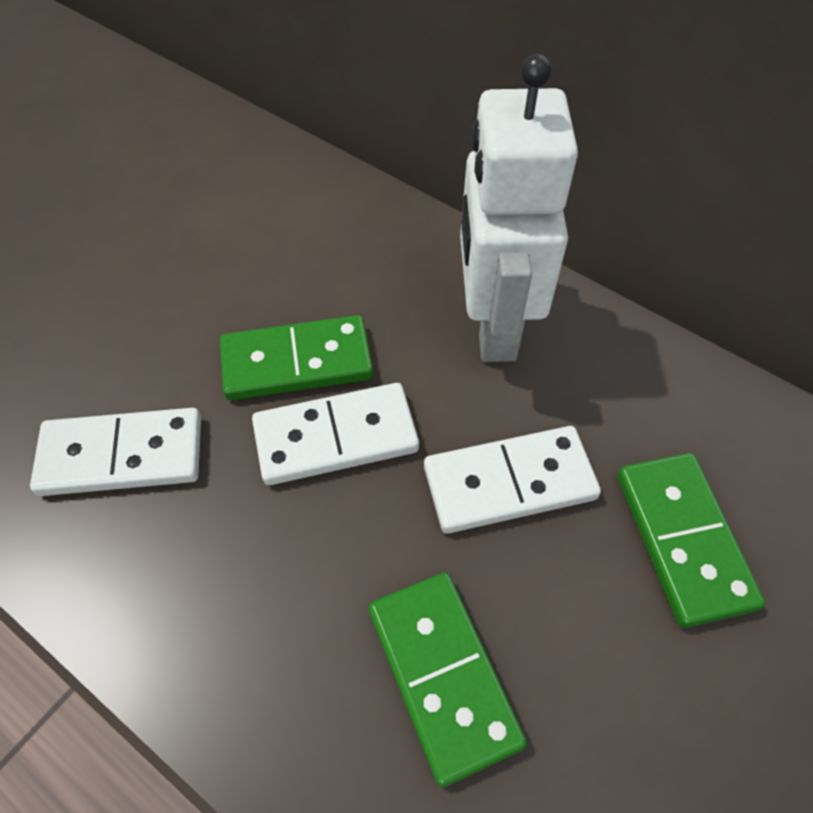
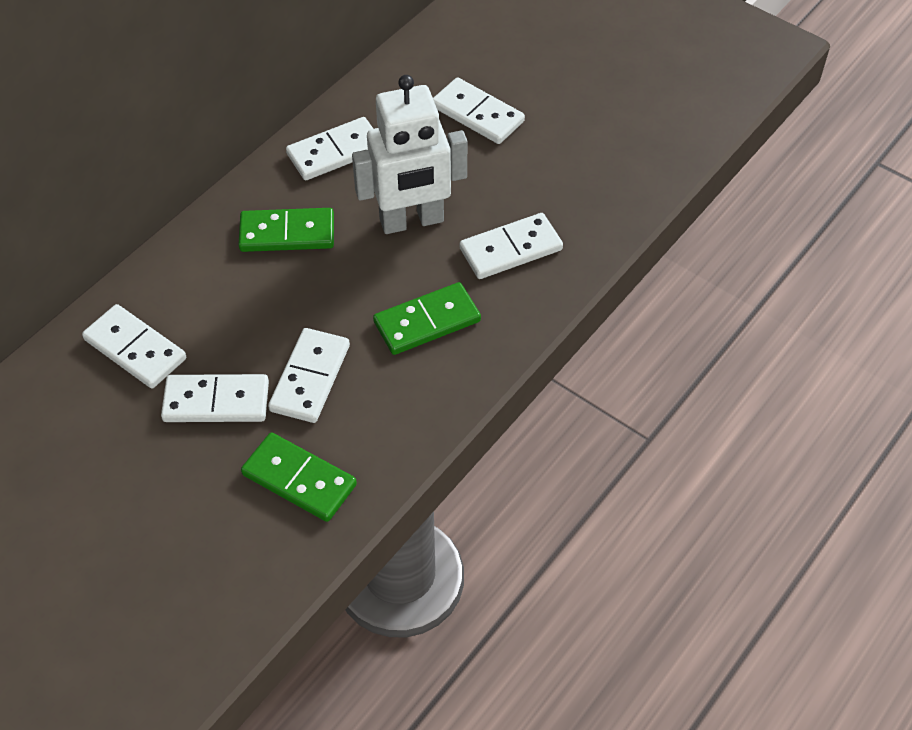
white domino: 3 -> 6

